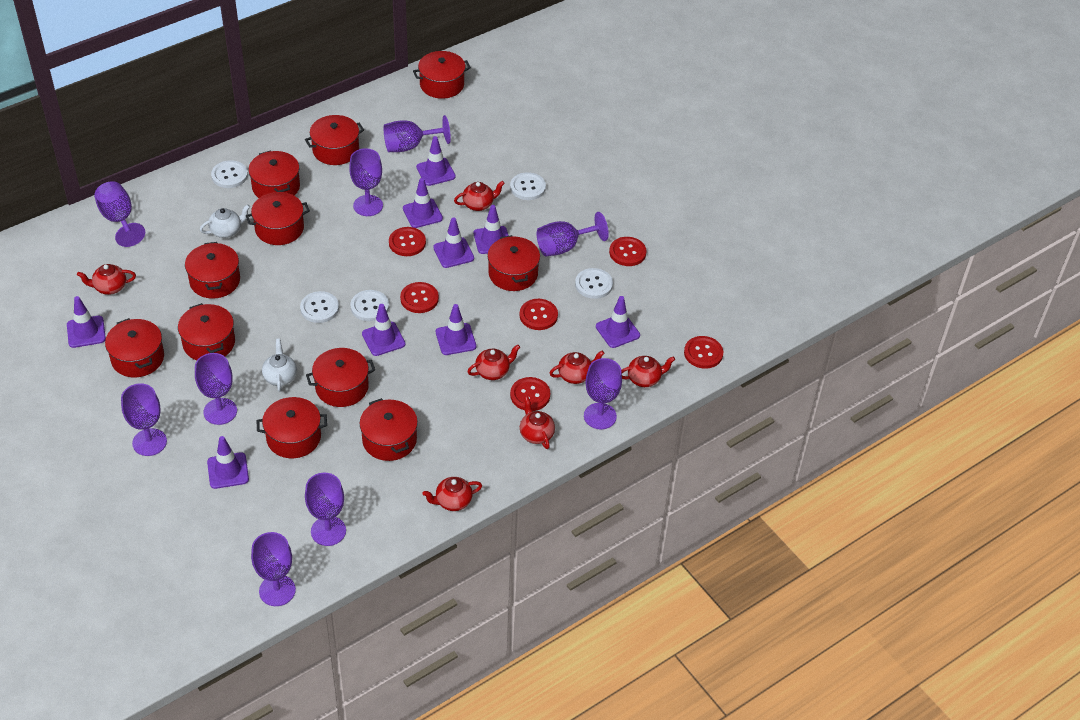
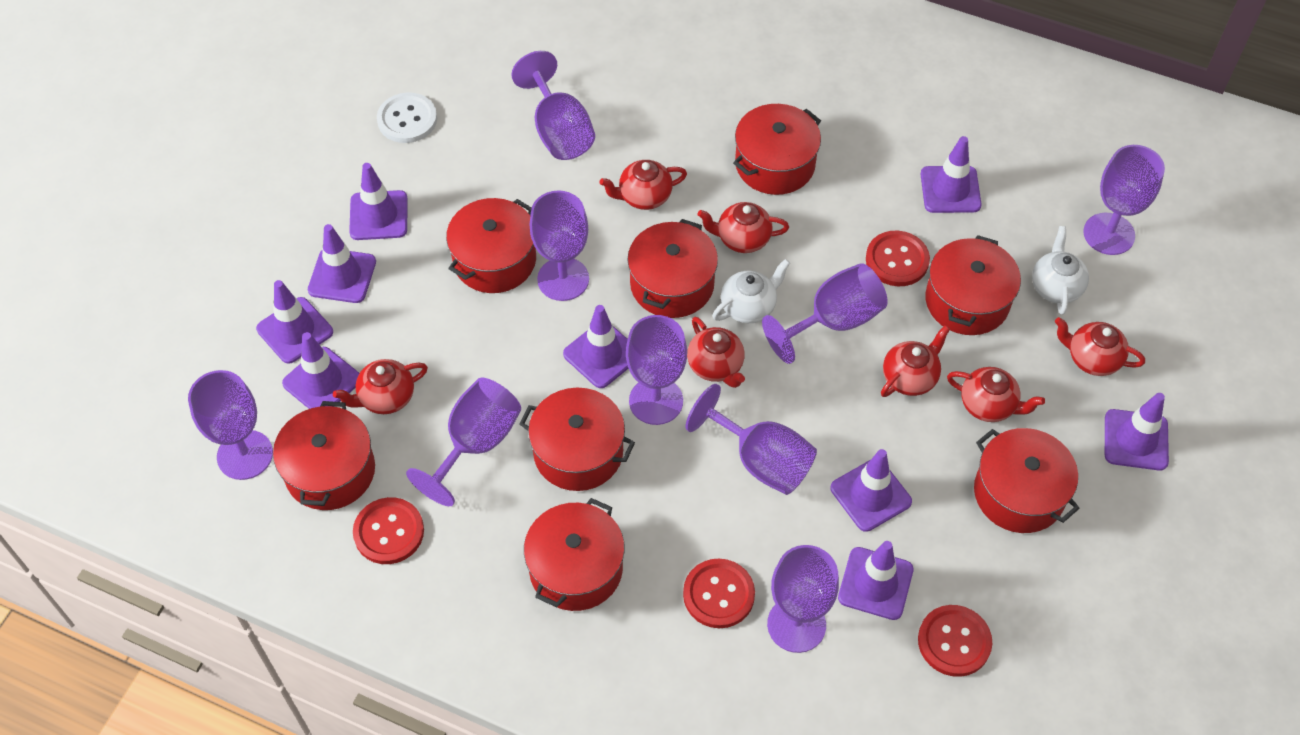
red button: 6 -> 4
red pot: 11 -> 8
white button: 5 -> 1

